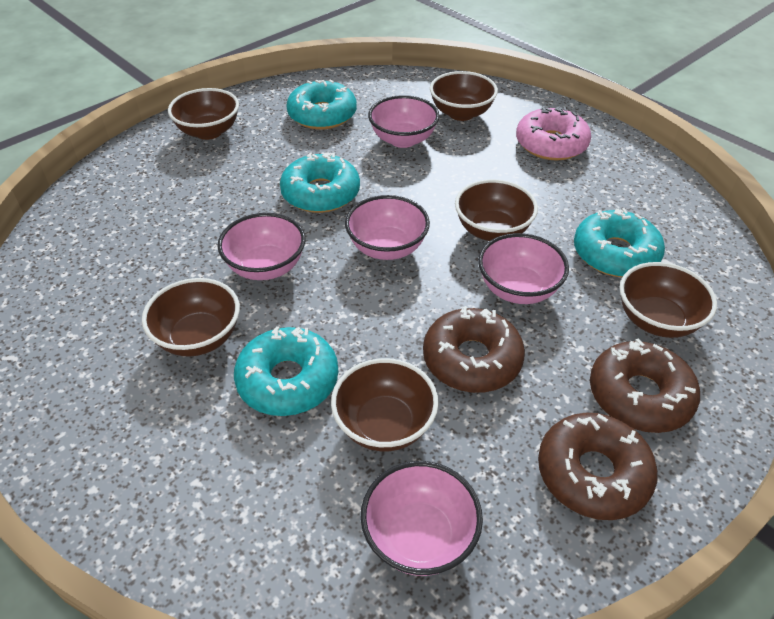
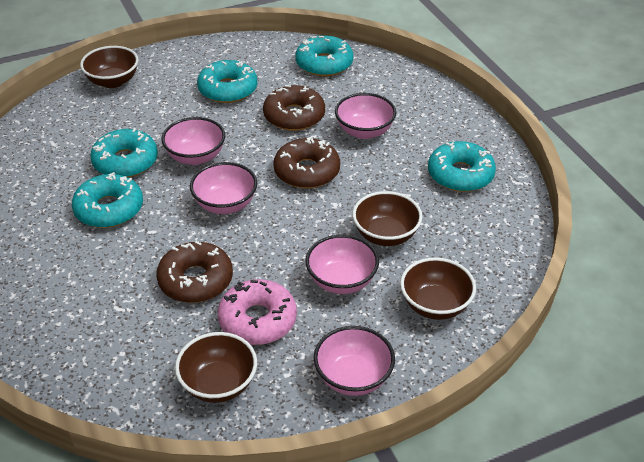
brown bowl: 6 -> 4
turquoise donut: 4 -> 5

